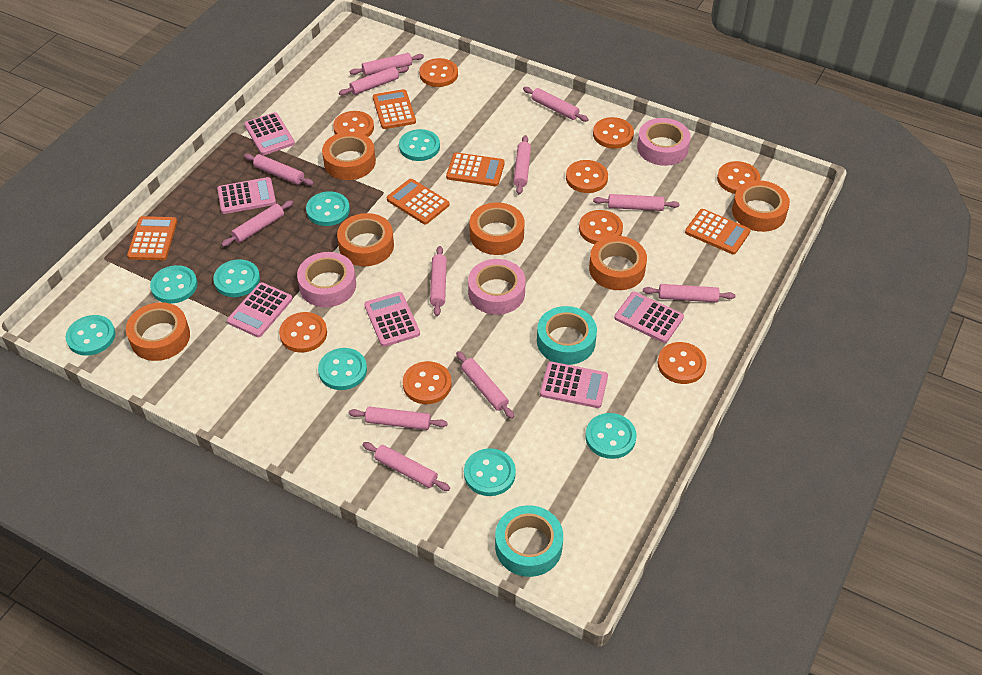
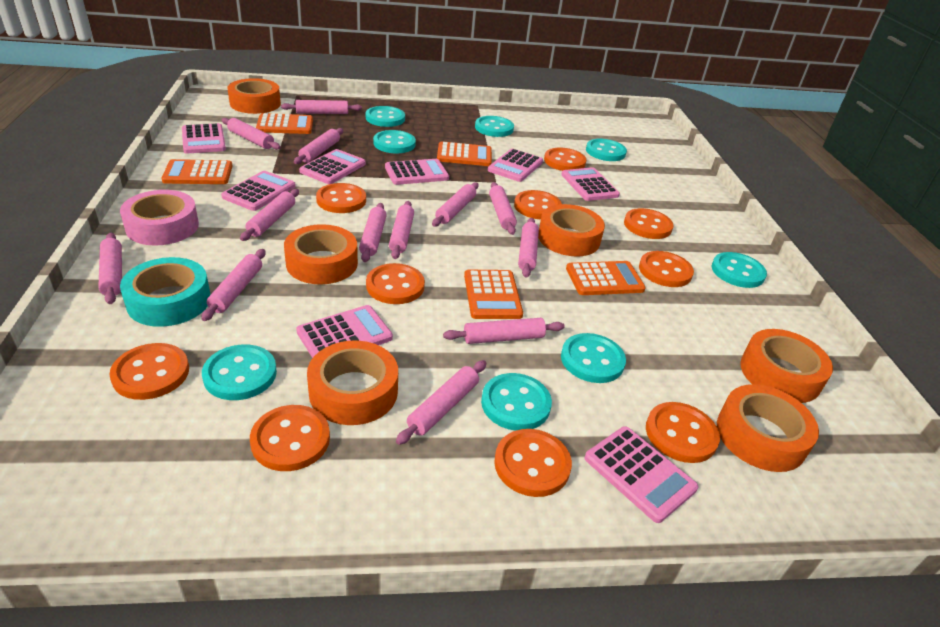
orange button: 9 -> 10
pink calculator: 6 -> 8
pink rolling pin: 12 -> 13
pink tape: 3 -> 1
turquoise tape: 2 -> 1

